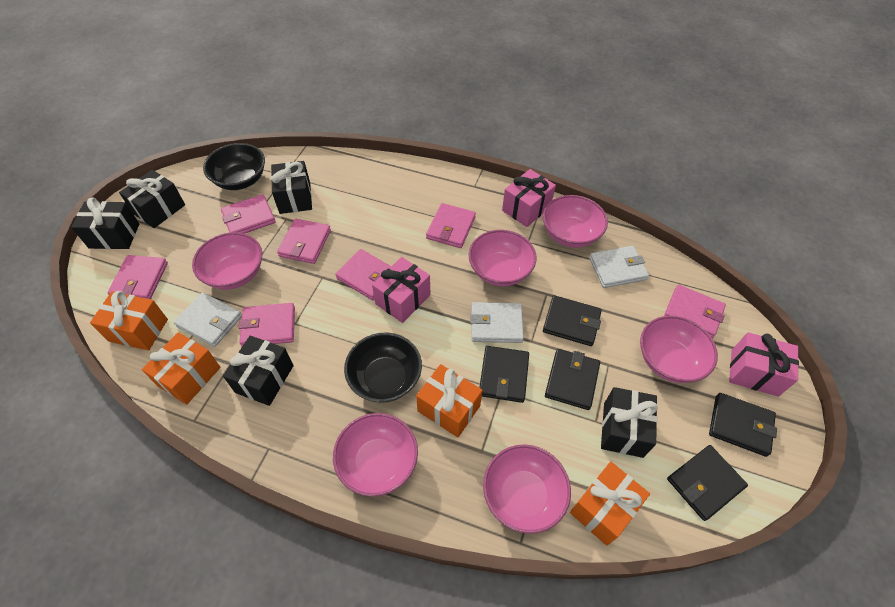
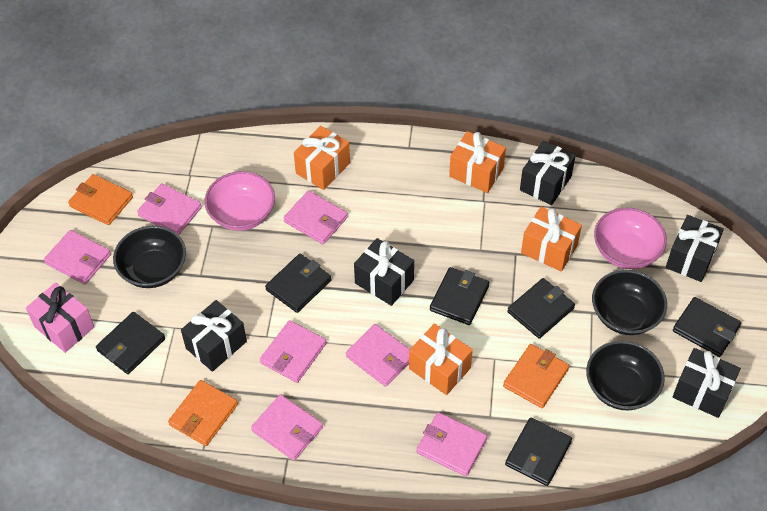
black bowl: 2 -> 3
black wallet: 5 -> 6
orange wallet: 0 -> 3
pink bowl: 6 -> 2
pink gift: 3 -> 1
white wallet: 3 -> 0

